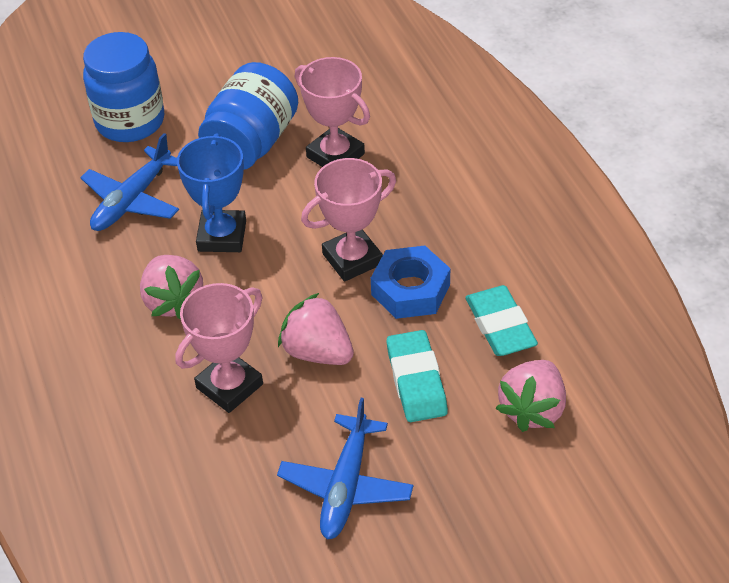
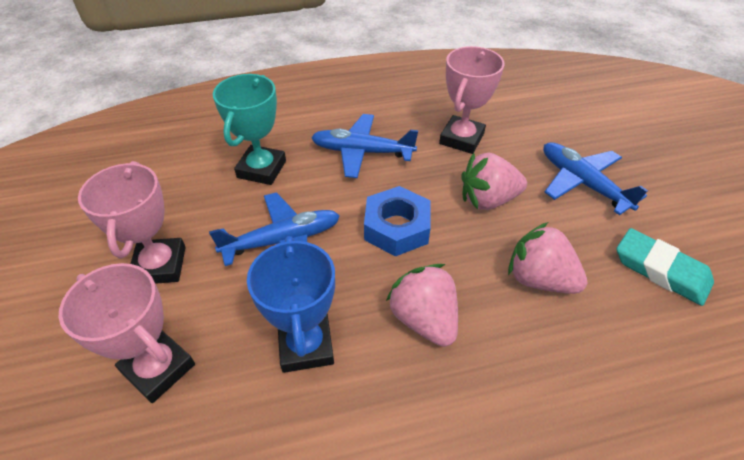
blue jar: 2 -> 0
blue plane: 2 -> 3
turquoise eraser: 2 -> 1
turquoise trophy: 0 -> 1

